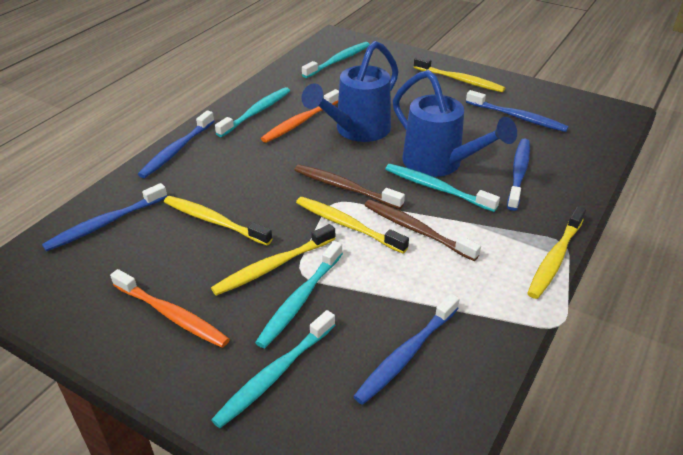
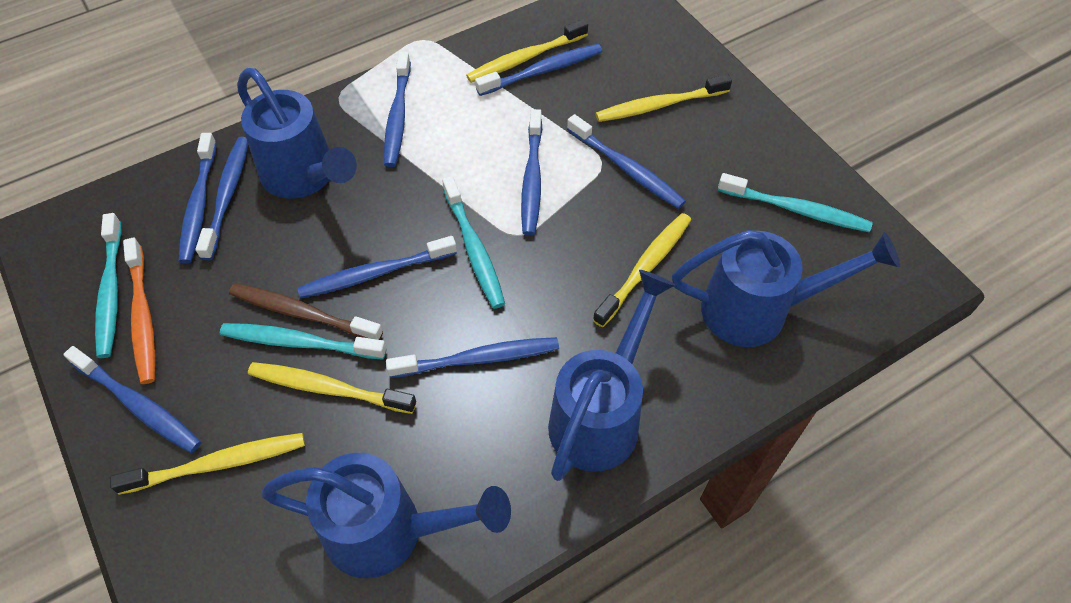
blue toothbrush: 5 -> 9
blue watering can: 2 -> 4
brown toothbrush: 2 -> 1
orange toothbrush: 2 -> 1
turquoise toothbrush: 5 -> 4

